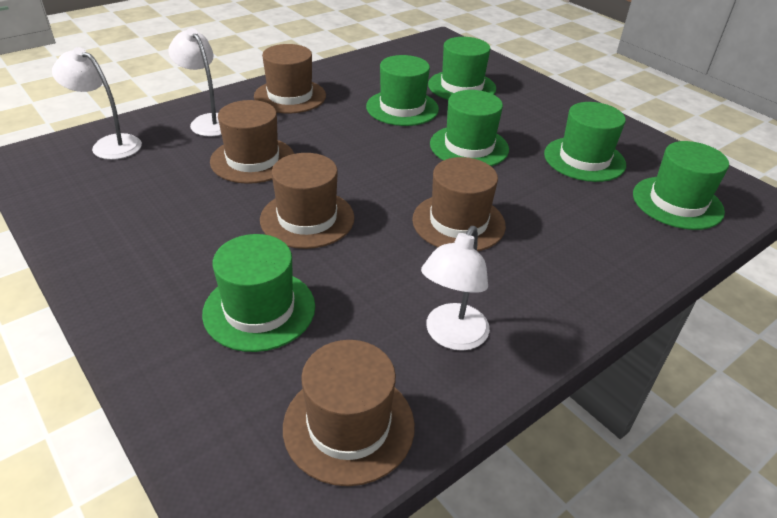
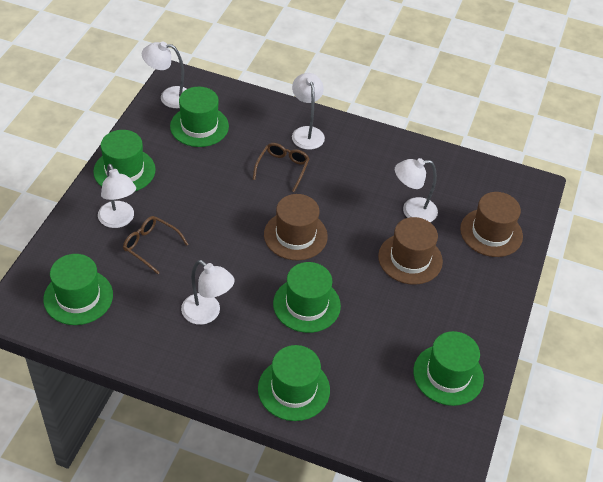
brown glasses: 0 -> 2
brown hat: 5 -> 3
white lamp: 3 -> 5

